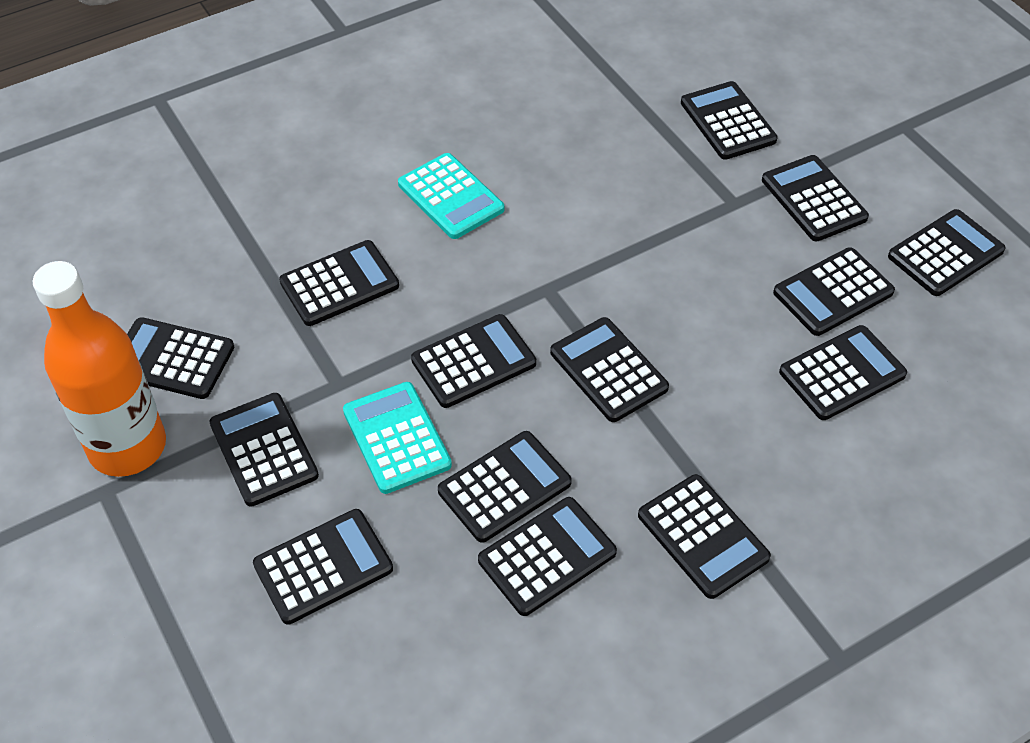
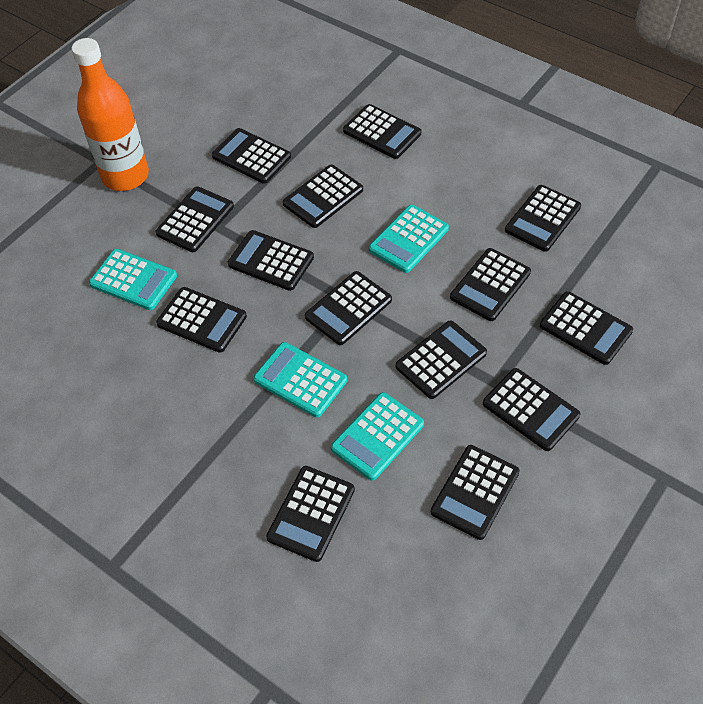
turquoise calculator: 2 -> 4

